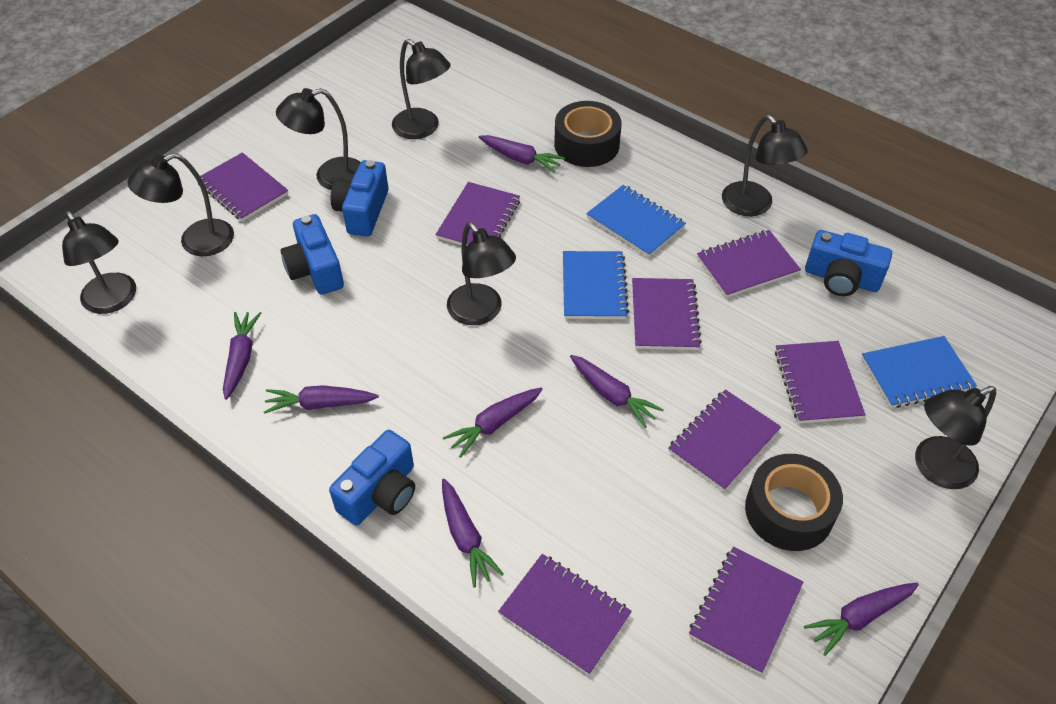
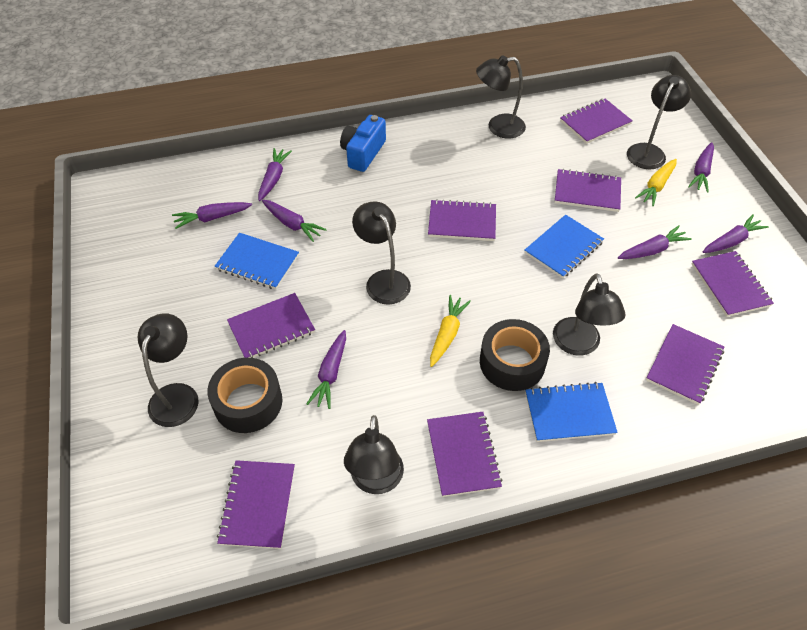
black lamp: 7 -> 6
blue camera: 4 -> 1
yellow carrot: 0 -> 2

